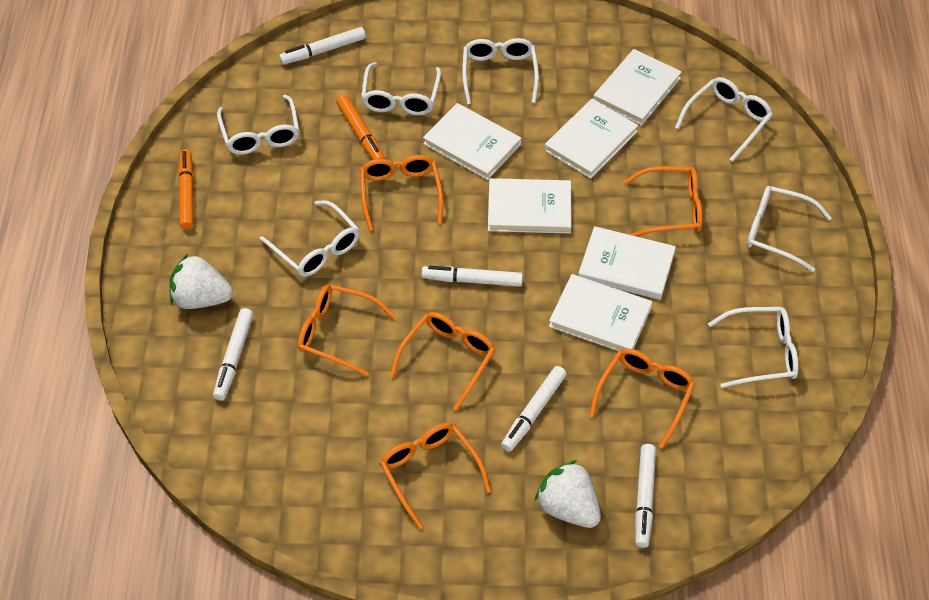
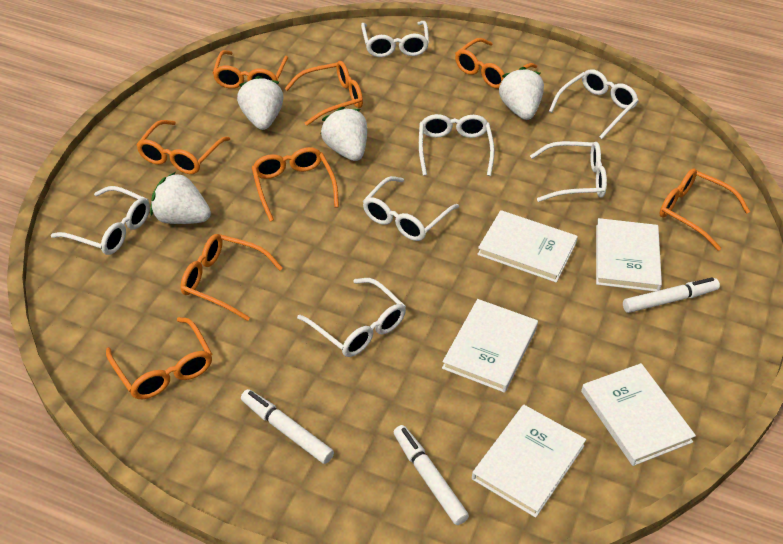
orange glasses: 6 -> 8
orange marker: 2 -> 0
white book: 6 -> 5
white marker: 5 -> 3
white strawberry: 2 -> 4

